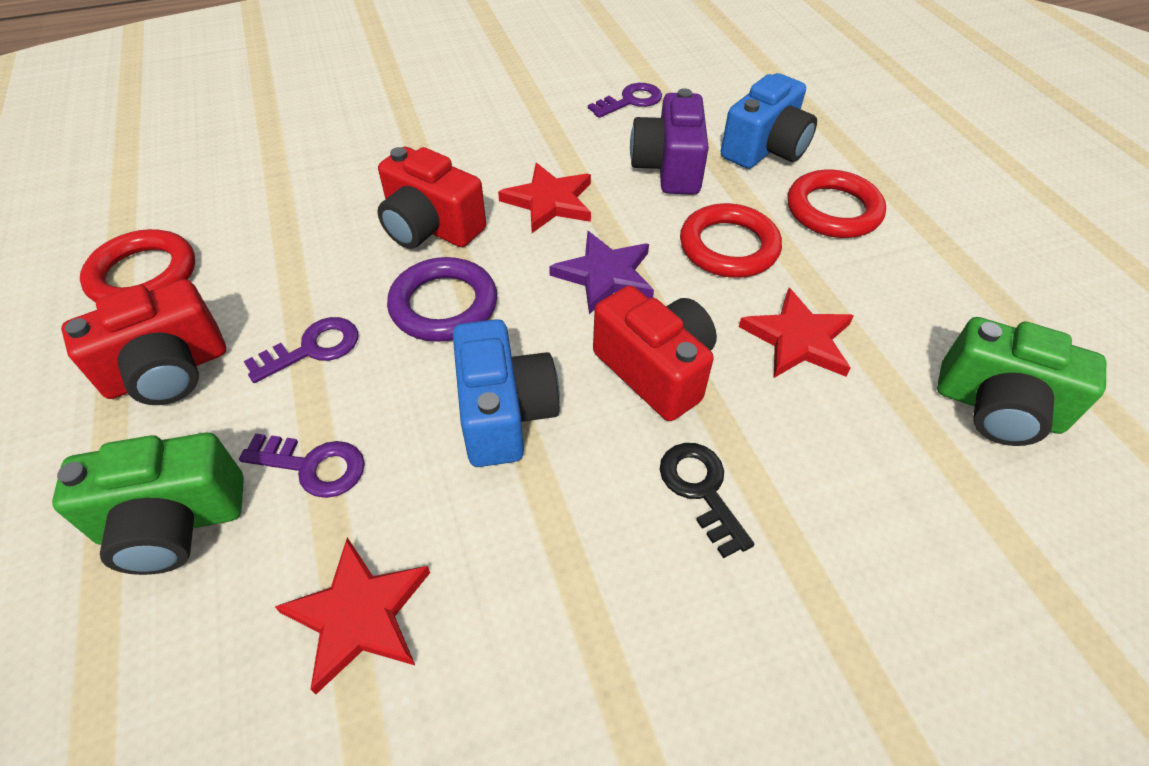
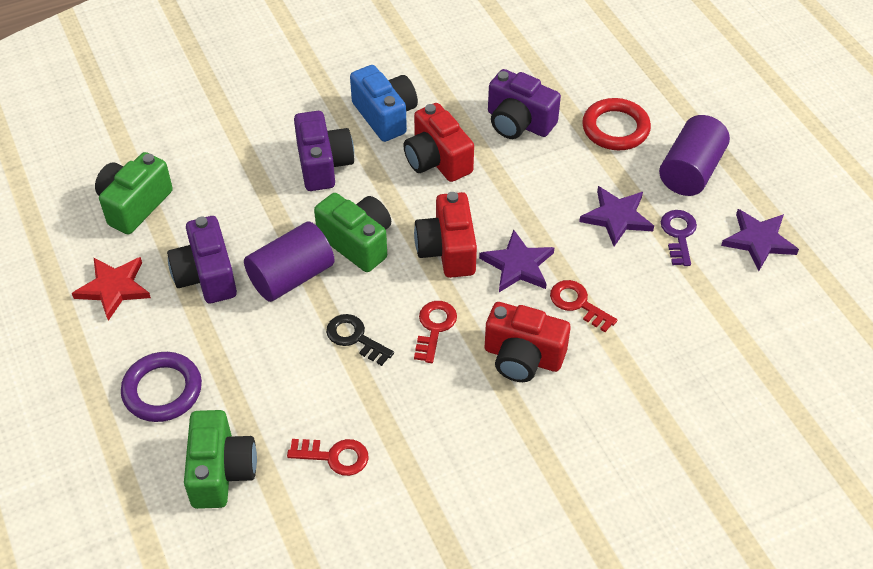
blue camera: 2 -> 1
green camera: 2 -> 3
purple camera: 1 -> 3
purple cylinder: 0 -> 2
purple key: 3 -> 1
purple star: 1 -> 3
red key: 0 -> 3
red ring: 3 -> 1
red star: 3 -> 1

